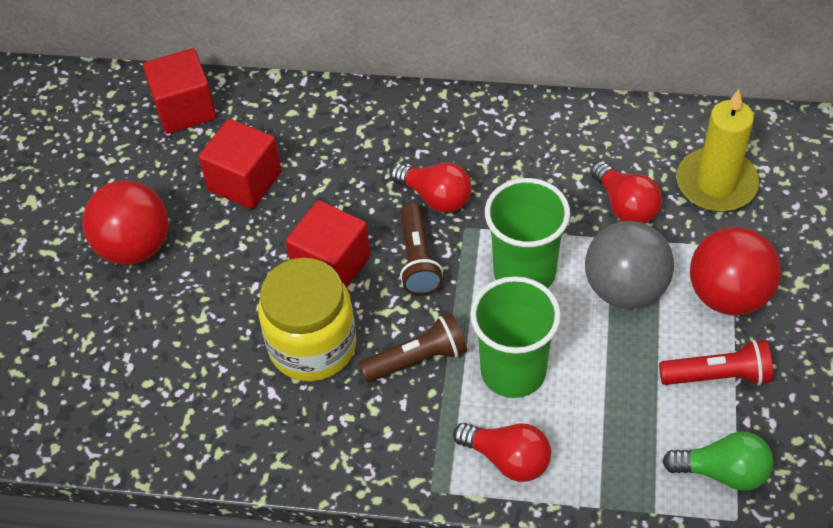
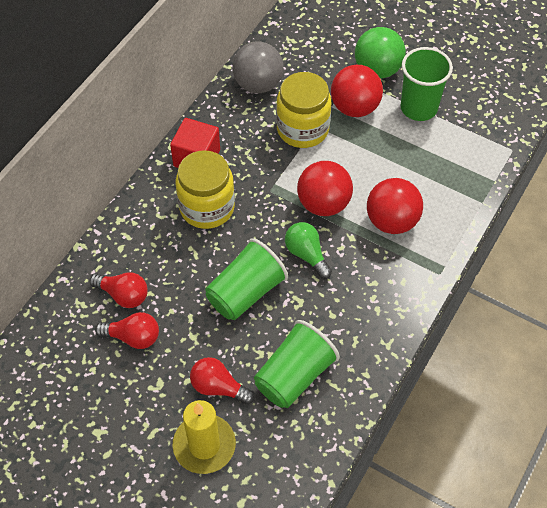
brown flashlight: 2 -> 0
green ball: 0 -> 1
green cup: 2 -> 3
red ball: 2 -> 3
red cube: 3 -> 1
red flashlight: 1 -> 0
yellow jar: 1 -> 2

